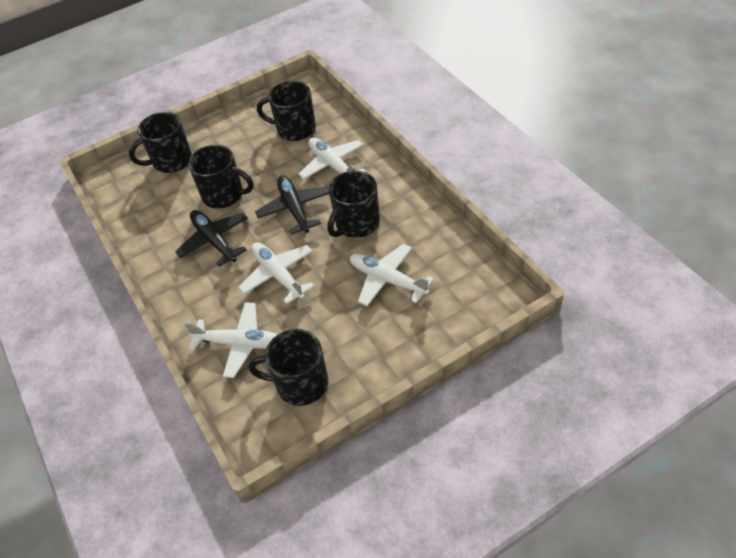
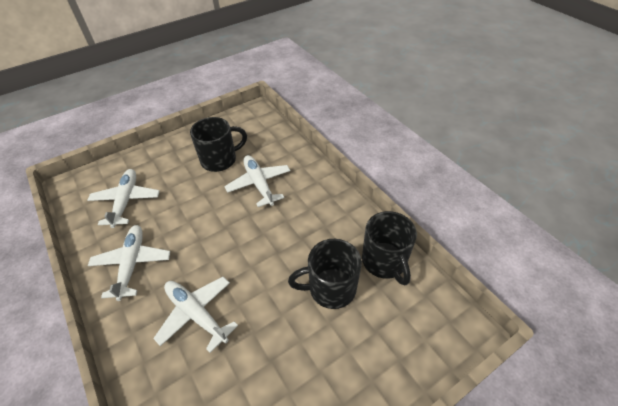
black mug: 5 -> 3
black plane: 2 -> 0

